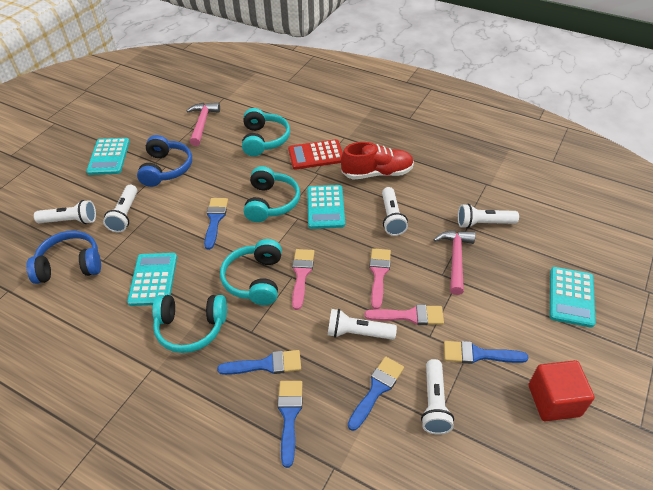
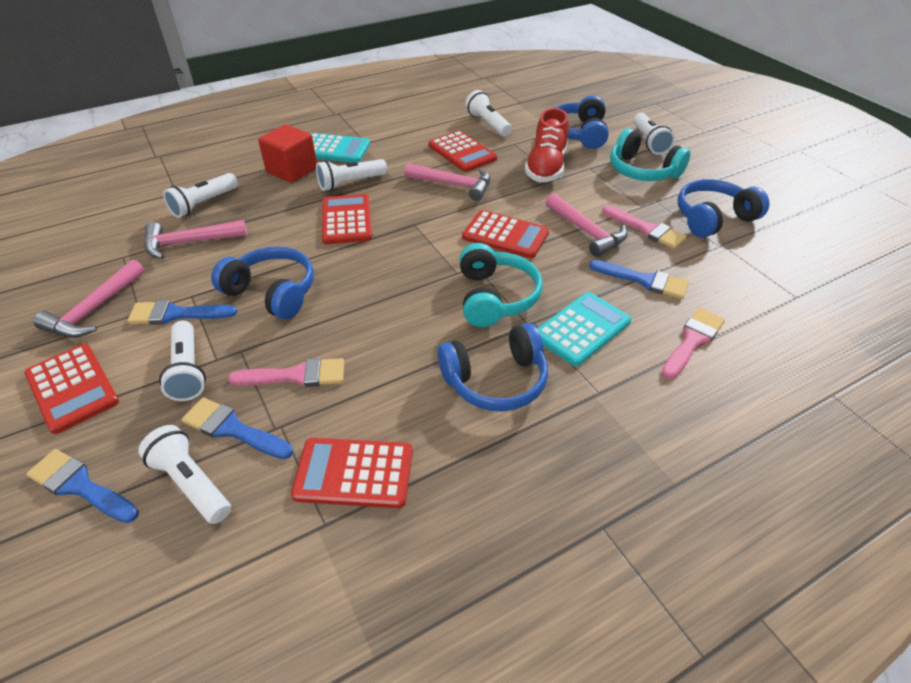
blue brush: 5 -> 4
blue headphones: 2 -> 4
pink hammer: 2 -> 4
red calculator: 1 -> 5
turquoise calculator: 4 -> 2
turquoise headphones: 4 -> 2

